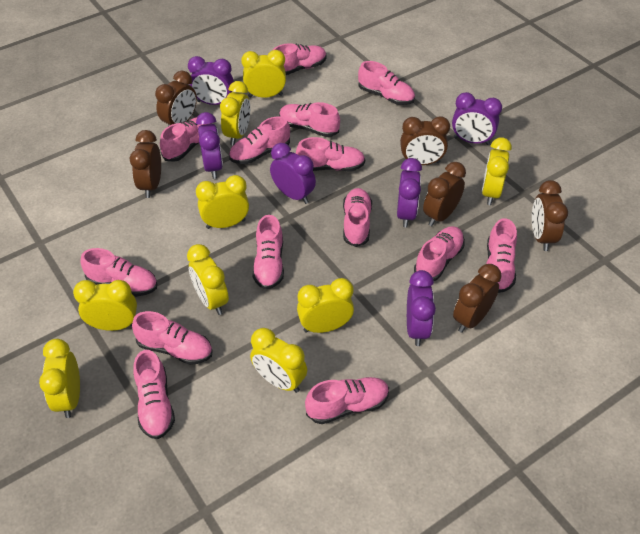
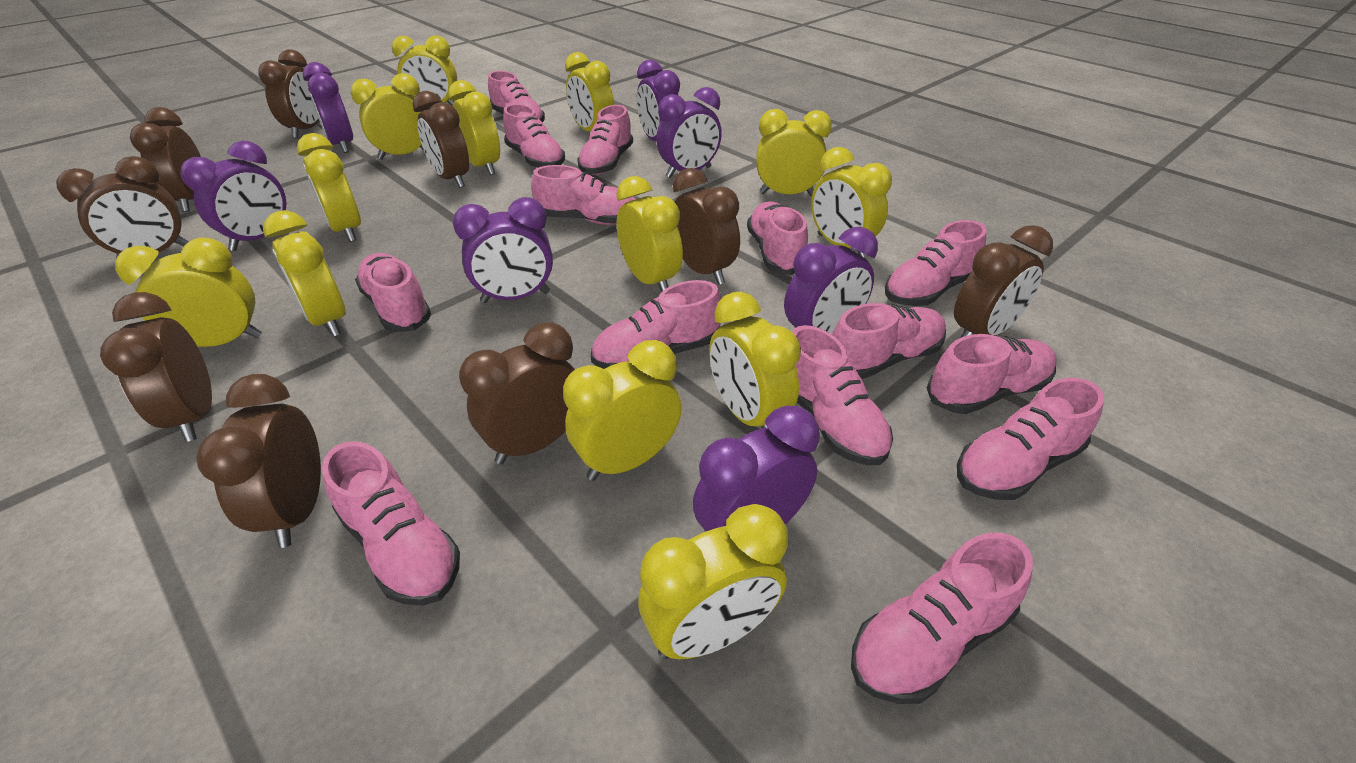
brown clock: 6 -> 9
purple clock: 6 -> 7
yellow clock: 9 -> 13

